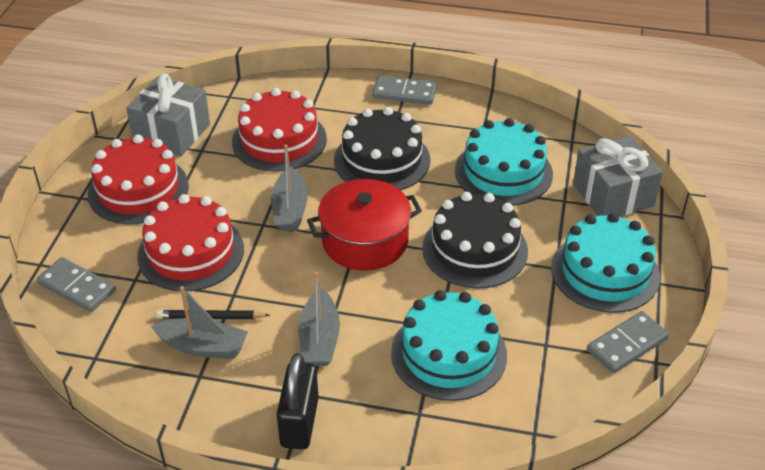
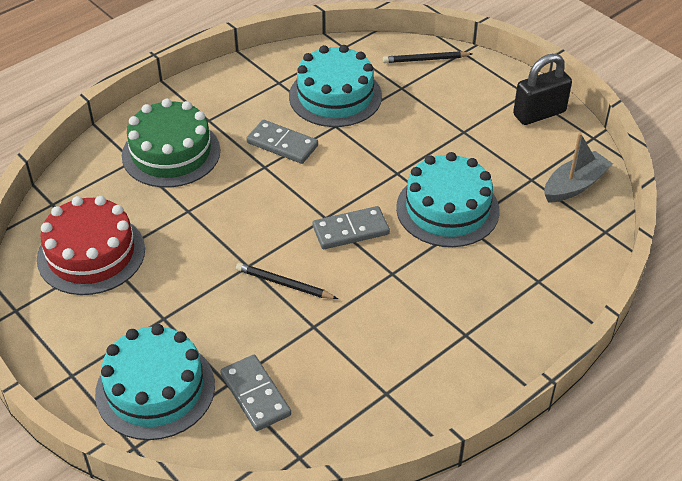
black cake: 2 -> 0
black pencil: 1 -> 2
green cake: 0 -> 1
grey boat: 3 -> 1
grey gift: 2 -> 0
red cake: 3 -> 1
red pot: 1 -> 0

